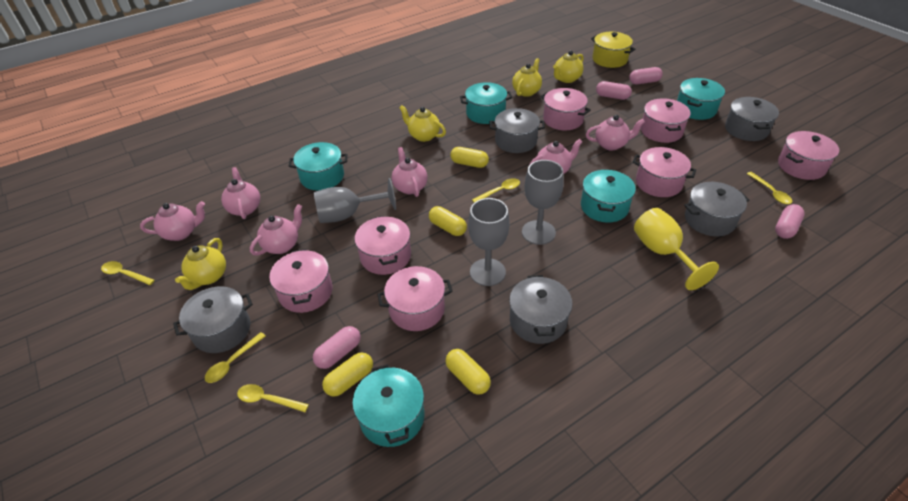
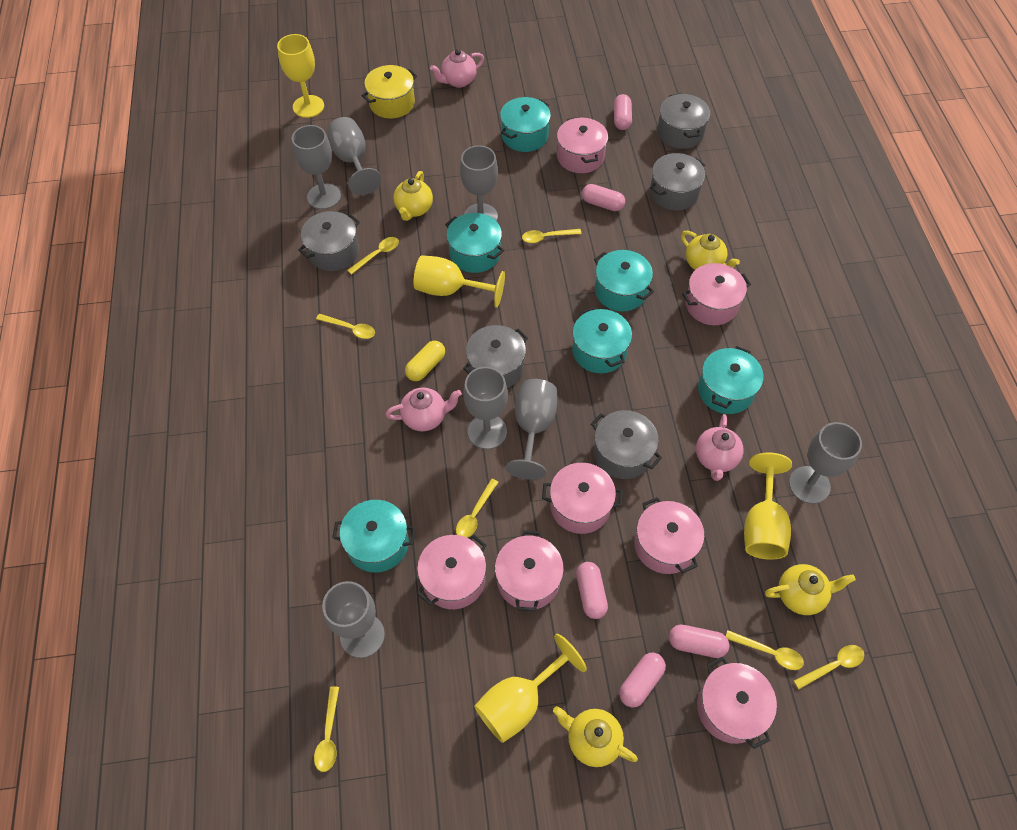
grey goblet: 3 -> 7
pink capsule: 4 -> 5
pink teapot: 6 -> 3
turquoise pot: 5 -> 6
yellow capsule: 4 -> 1
yellow goblet: 1 -> 4
yellow spoon: 5 -> 7

